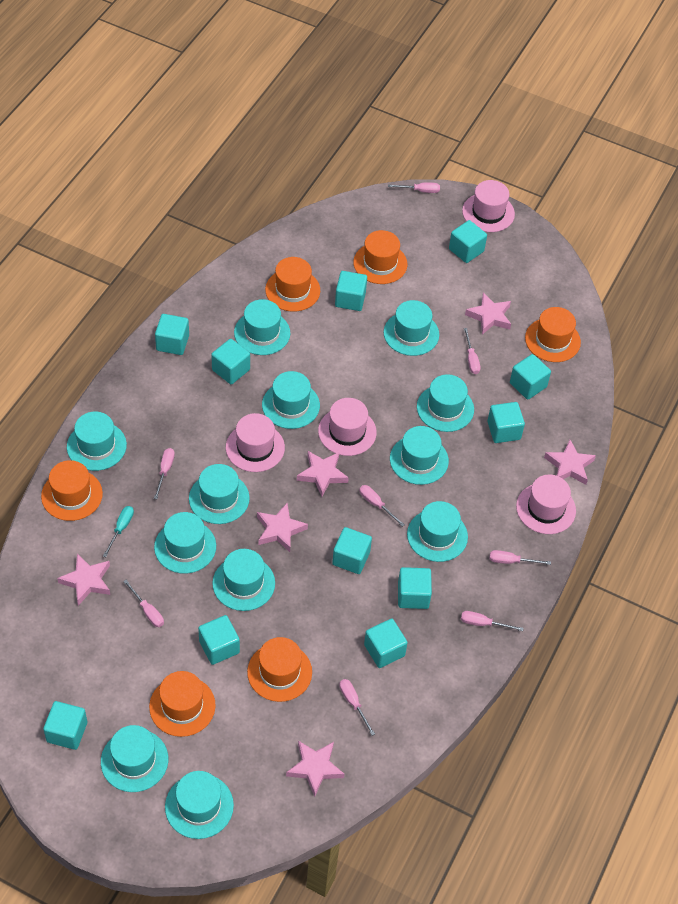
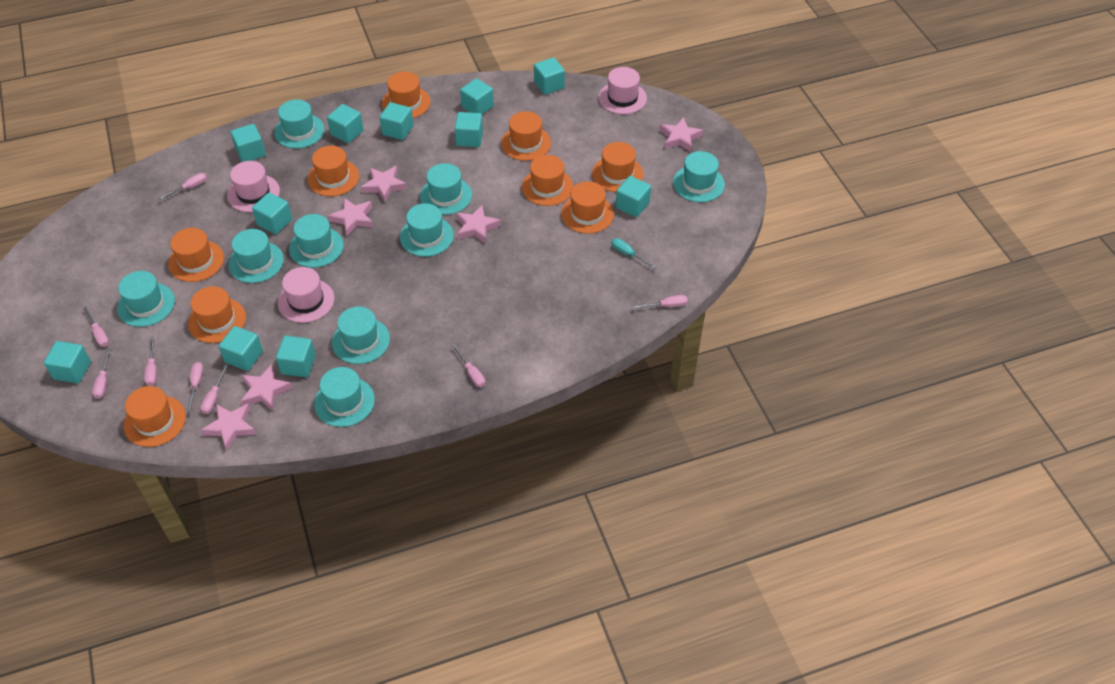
orange hat: 6 -> 9
pink hat: 4 -> 3
turquoise hat: 12 -> 9

